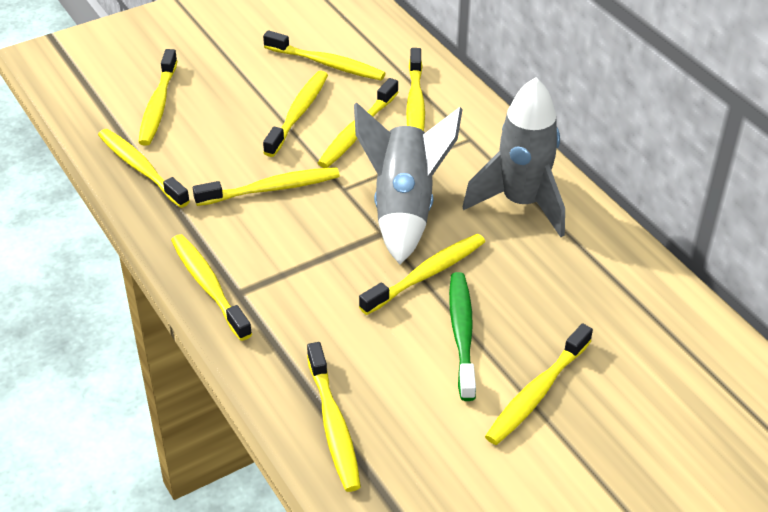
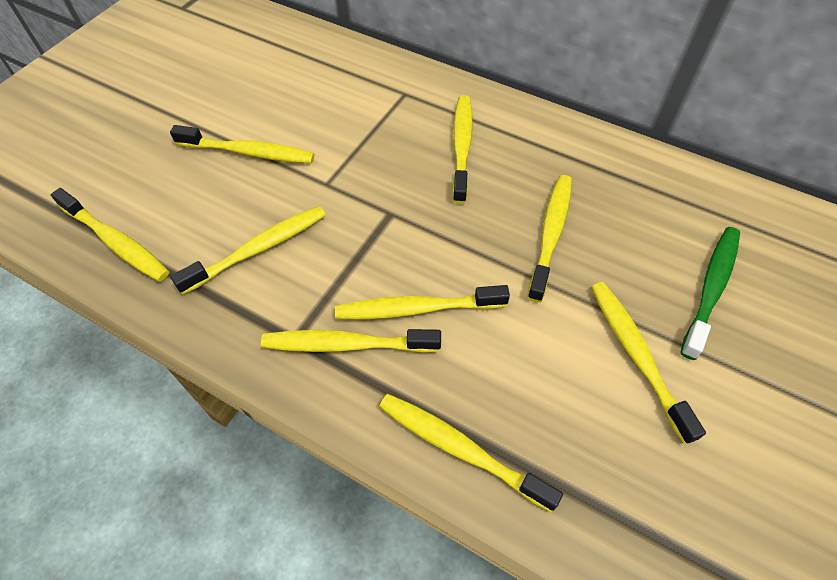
grey rocket: 2 -> 0
yellow toothbrush: 11 -> 9

